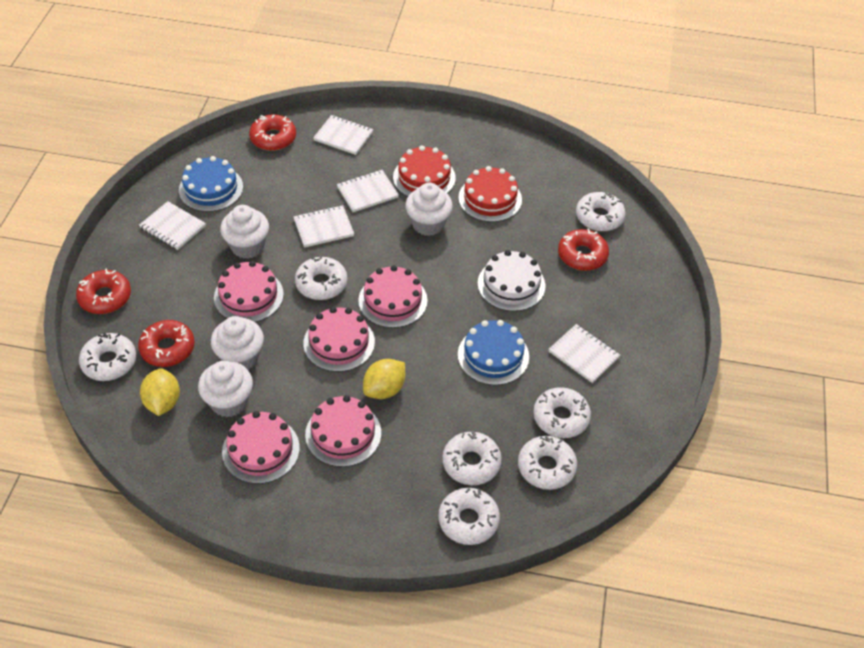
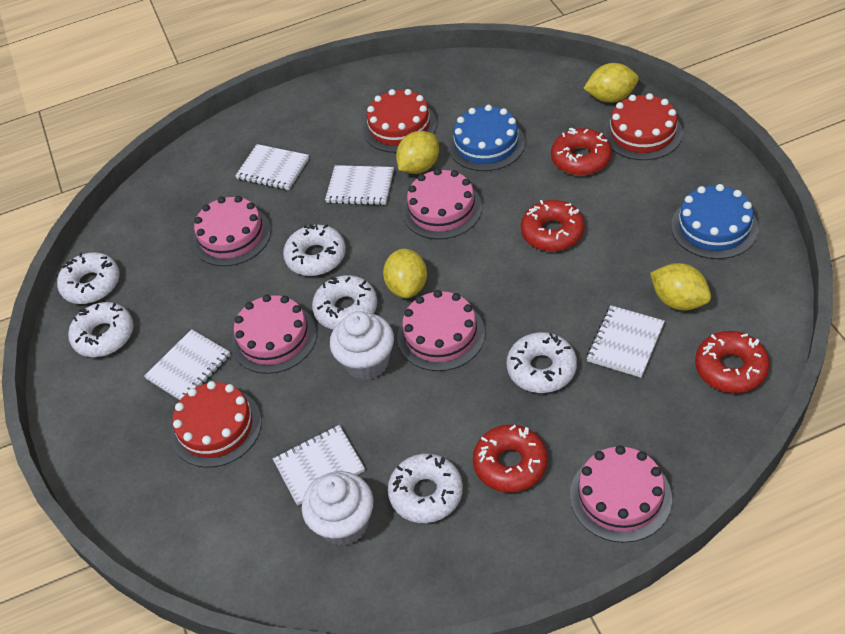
red cake: 2 -> 3
white cake: 1 -> 0
white cupcake: 4 -> 2
white donut: 7 -> 6
yellow lemon: 2 -> 4

